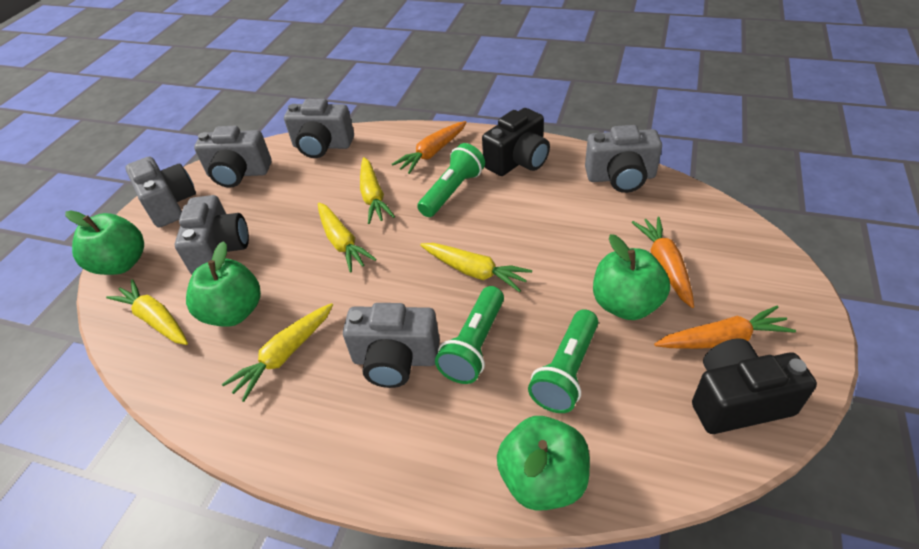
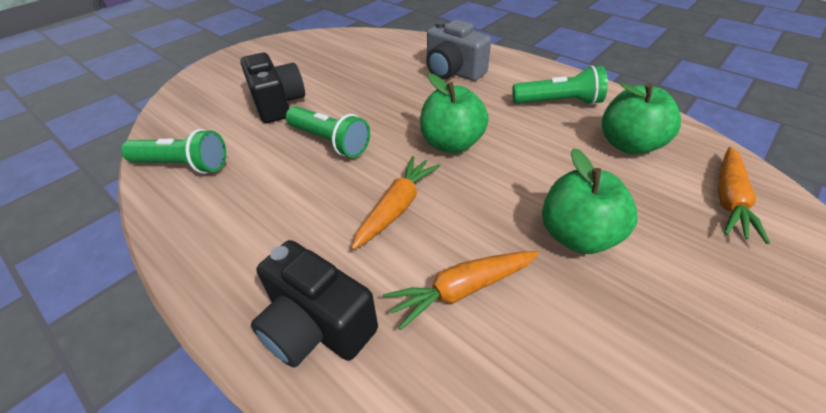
green apple: 4 -> 3
grey camera: 6 -> 1
yellow carrot: 5 -> 0

